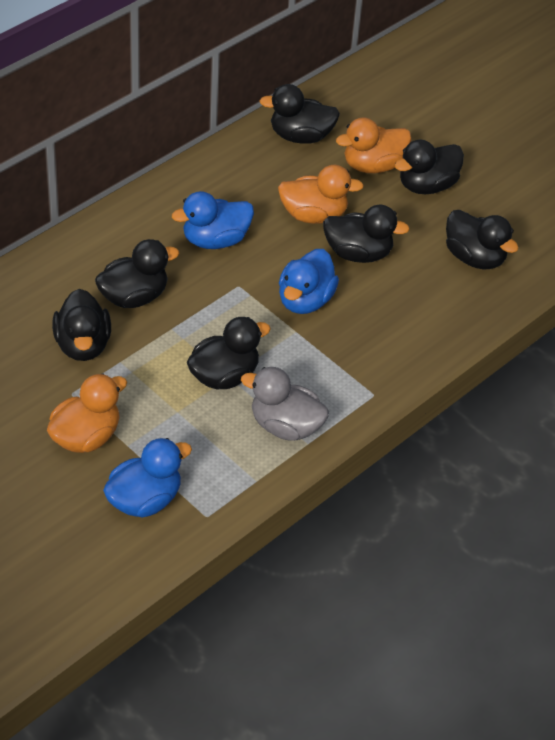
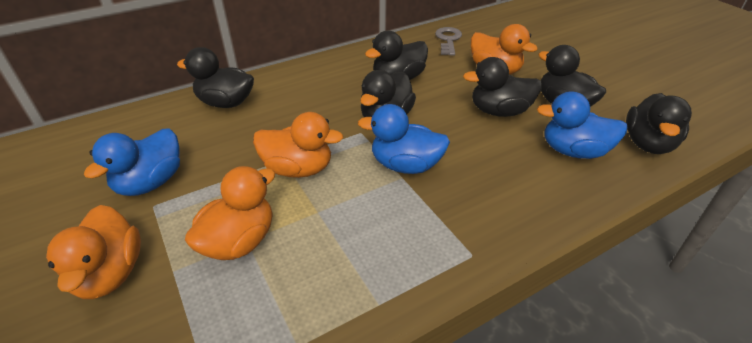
black duck: 7 -> 6
grey duck: 1 -> 0
grey key: 0 -> 1
orange duck: 3 -> 4

